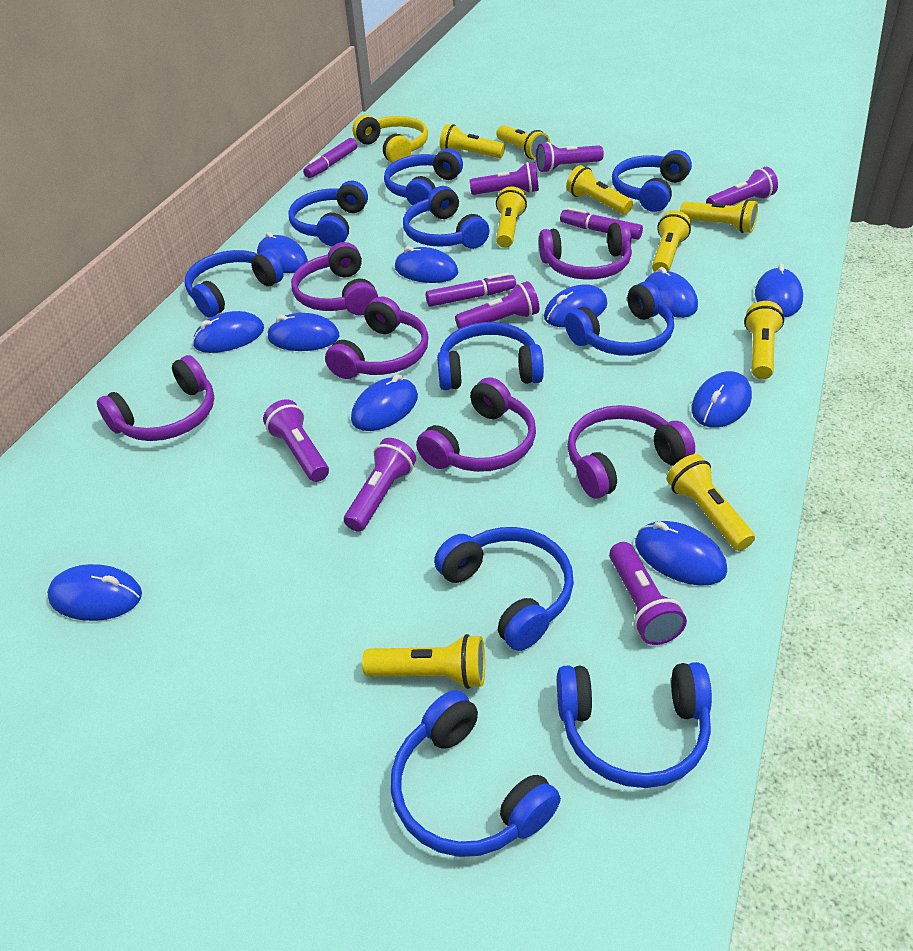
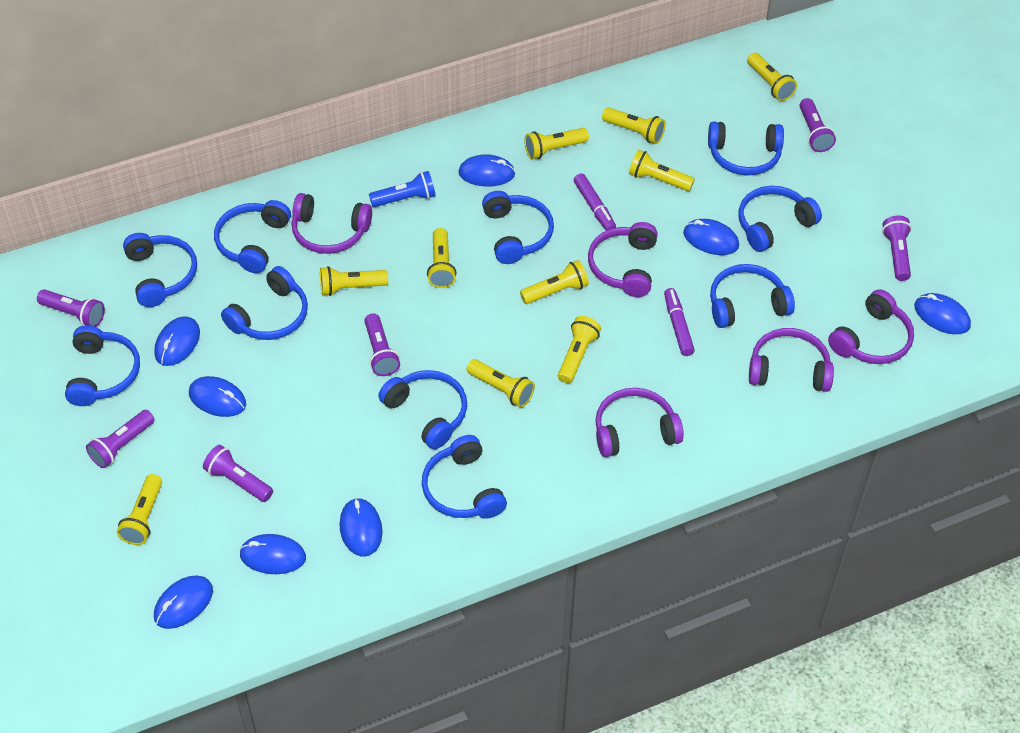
blue flashlight: 0 -> 1
blue mouse: 11 -> 8
purple flashlight: 7 -> 6
purple headphones: 6 -> 5
purple marker: 3 -> 2
yellow flashlight: 9 -> 10
yellow headphones: 1 -> 0

